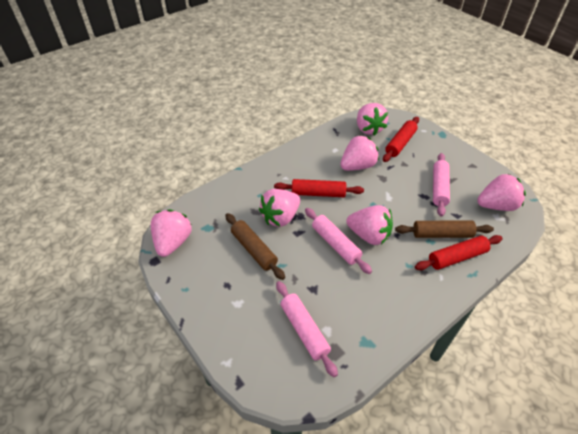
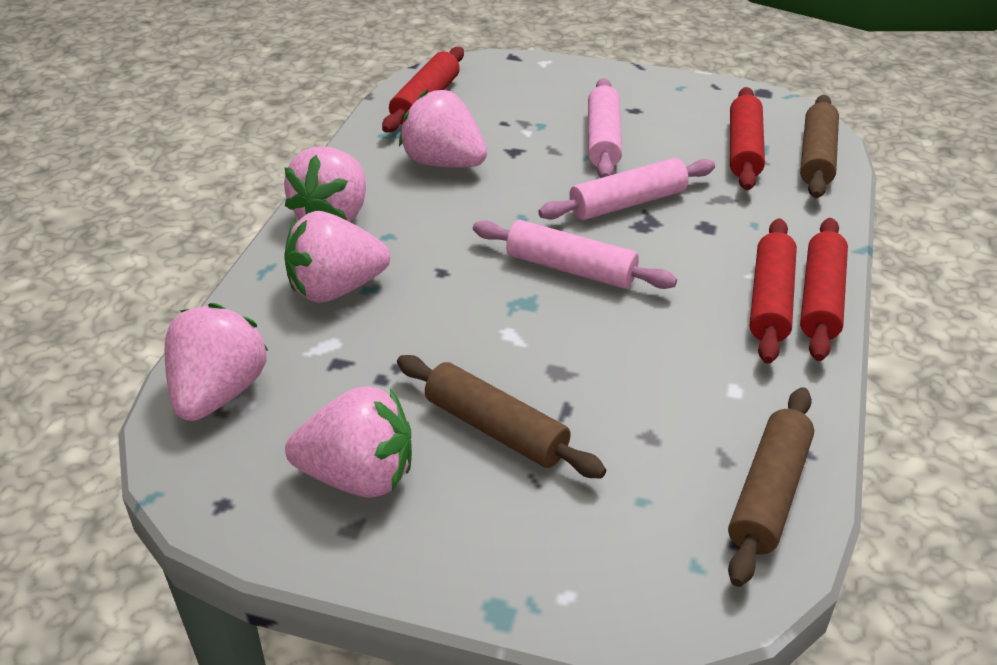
brown rolling pin: 2 -> 3
pink strawberry: 6 -> 5
red rolling pin: 3 -> 4

